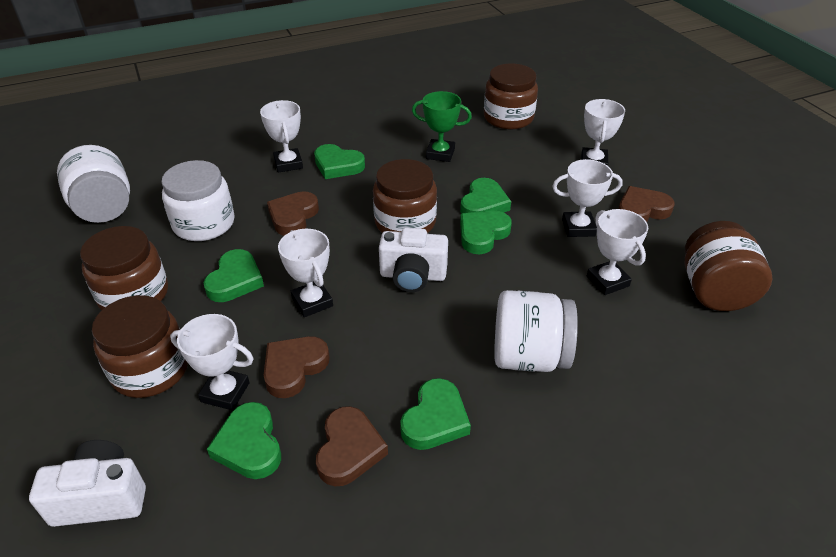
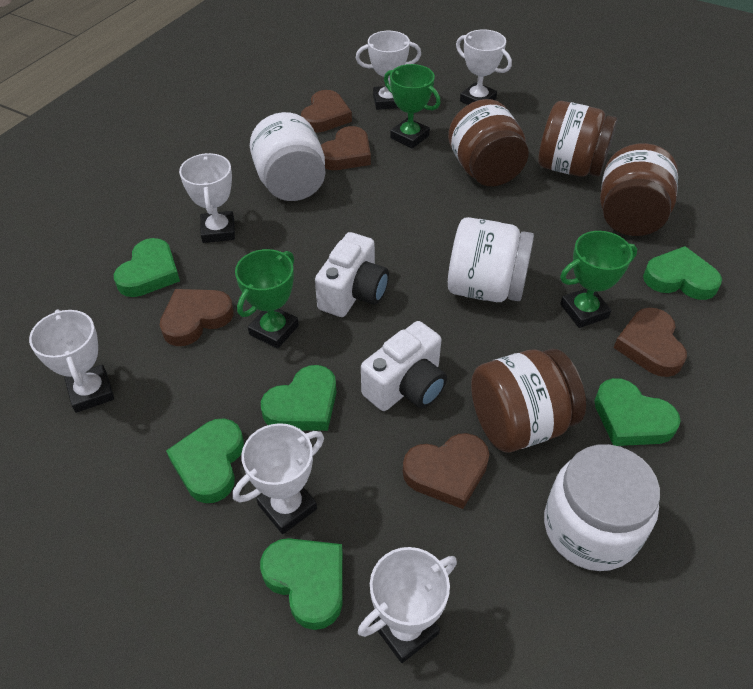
brown heart: 4 -> 5
brown jar: 5 -> 4
green trophy: 1 -> 3

